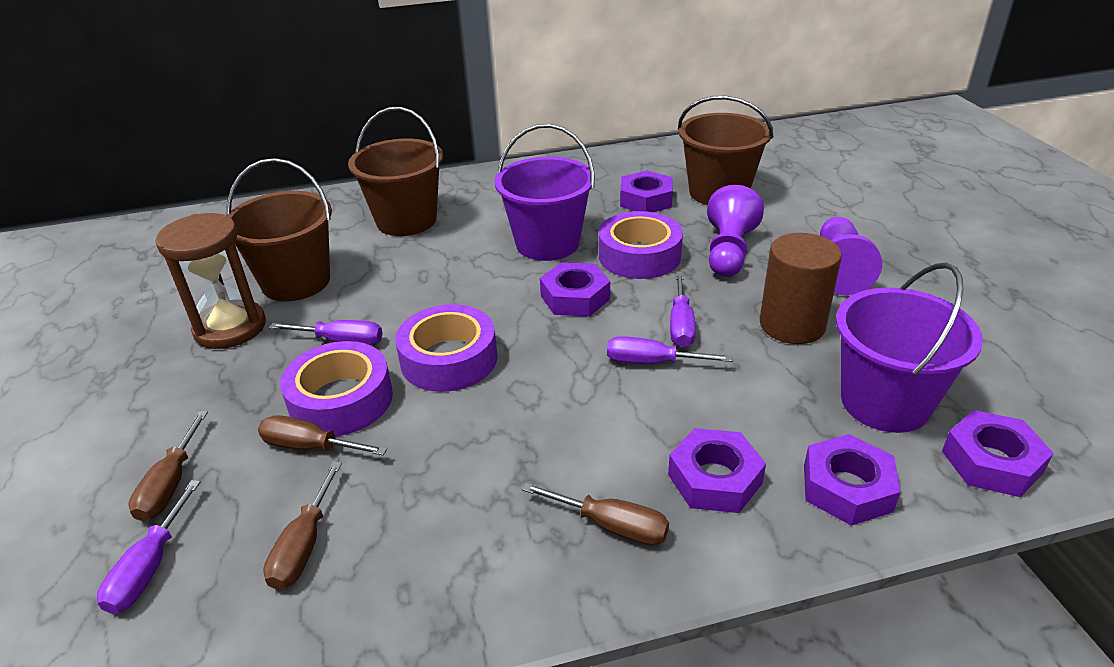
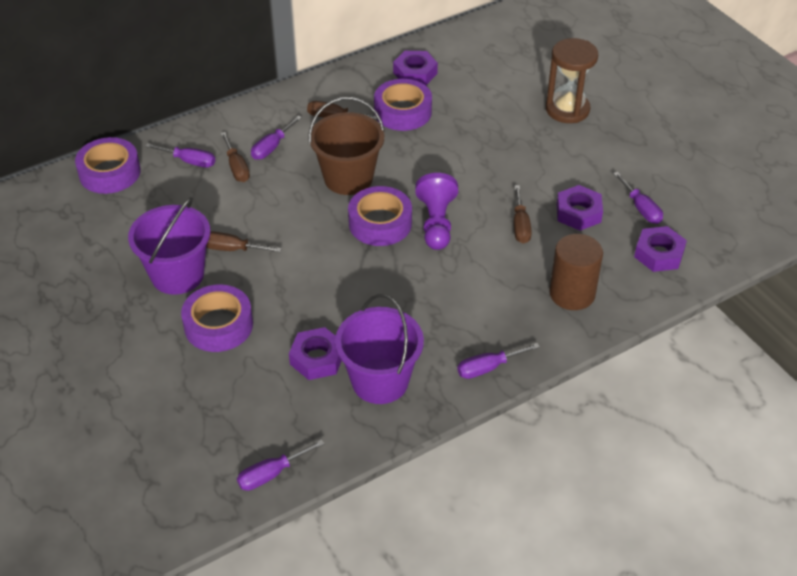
brown bucket: 3 -> 1
purple nut: 5 -> 4
purple pawn: 2 -> 1
purple screwdriver: 4 -> 5
purple tape: 3 -> 4

